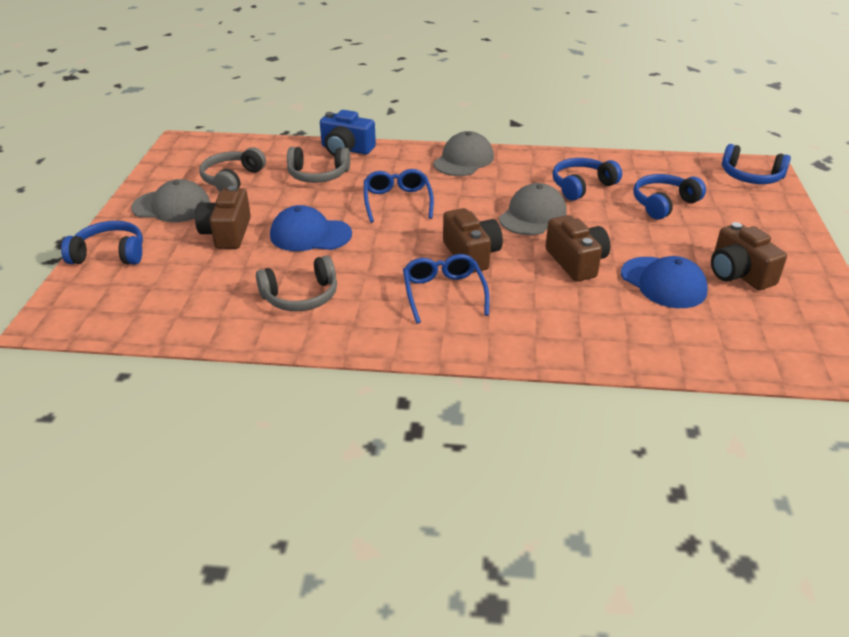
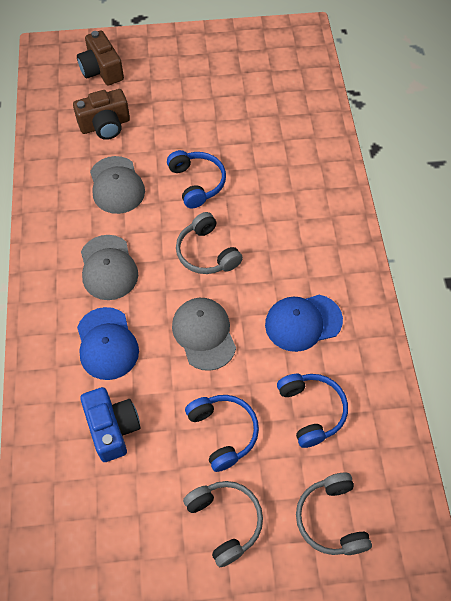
blue glasses: 2 -> 0
blue headphones: 4 -> 3
brown camera: 4 -> 2

